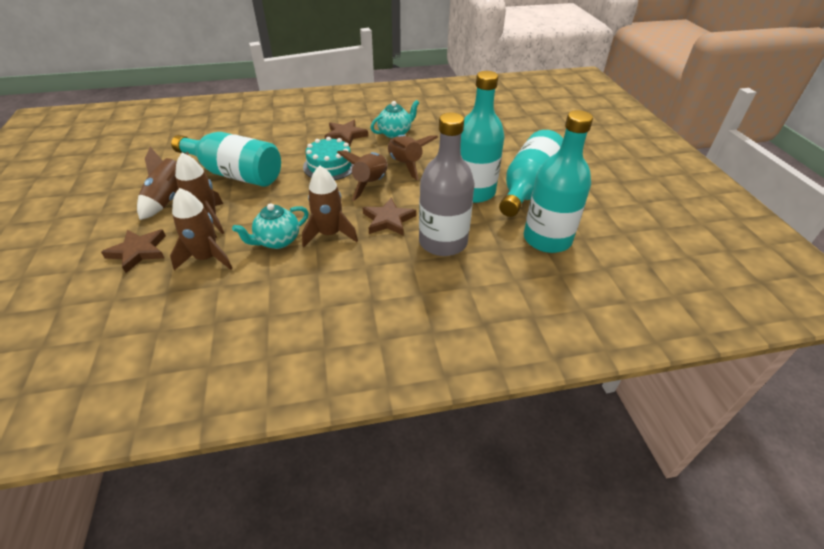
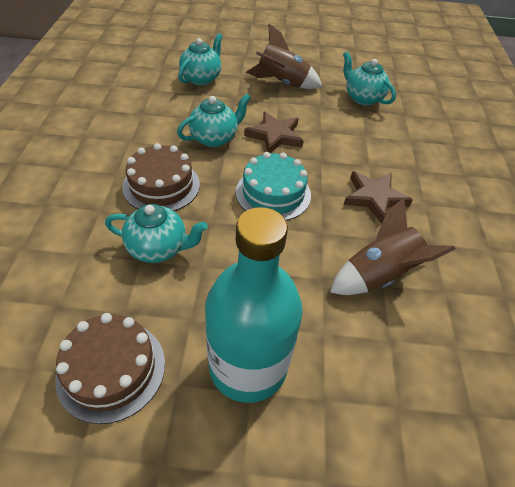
brown cake: 0 -> 2
brown rocket: 6 -> 2
brown star: 3 -> 2
grey bottle: 1 -> 0
turquoise bottle: 4 -> 1
turquoise teapot: 2 -> 4

